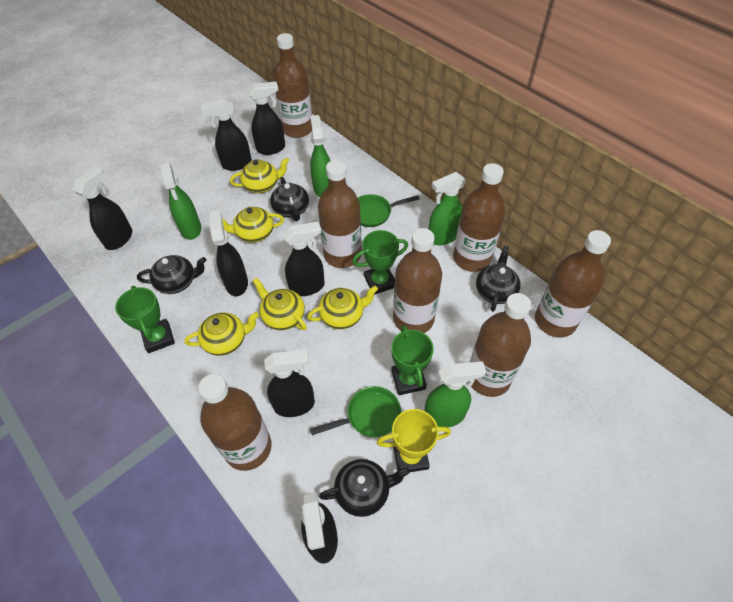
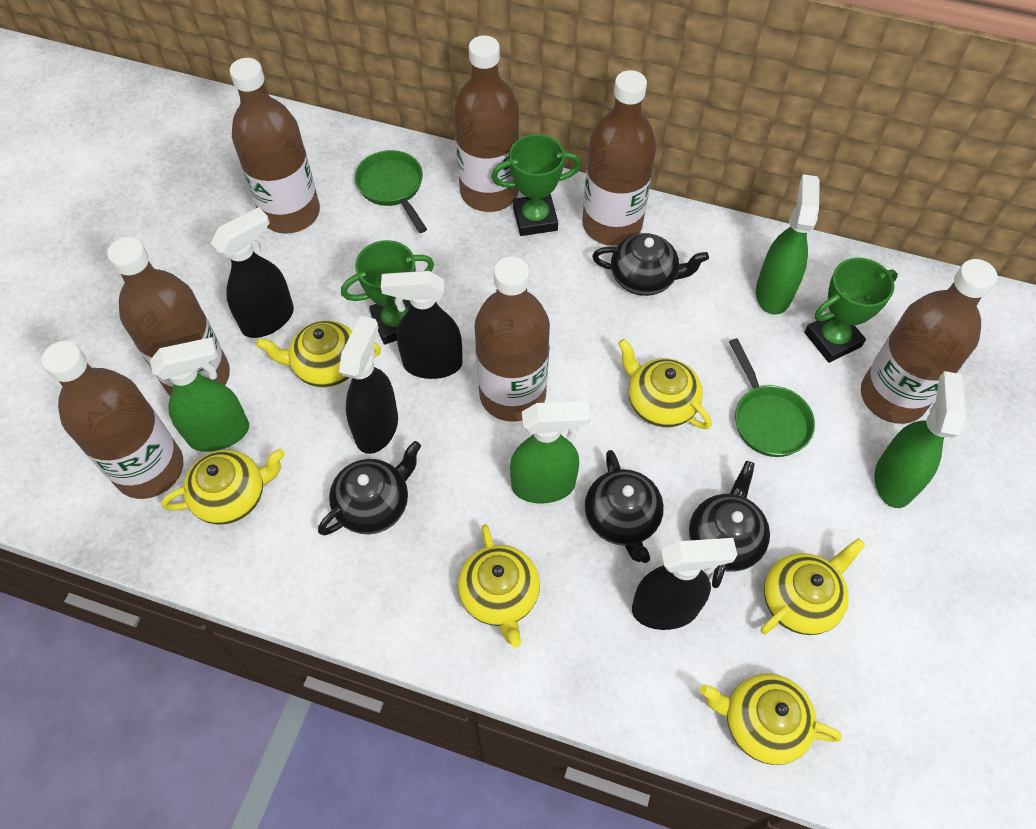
black spray bottle: 7 -> 4
yellow teapot: 5 -> 6
yellow trophy: 1 -> 0

